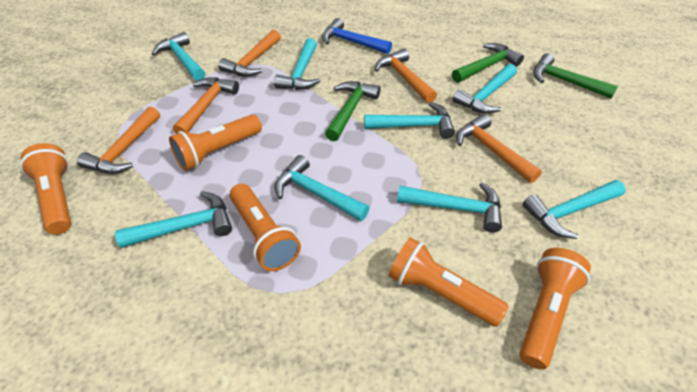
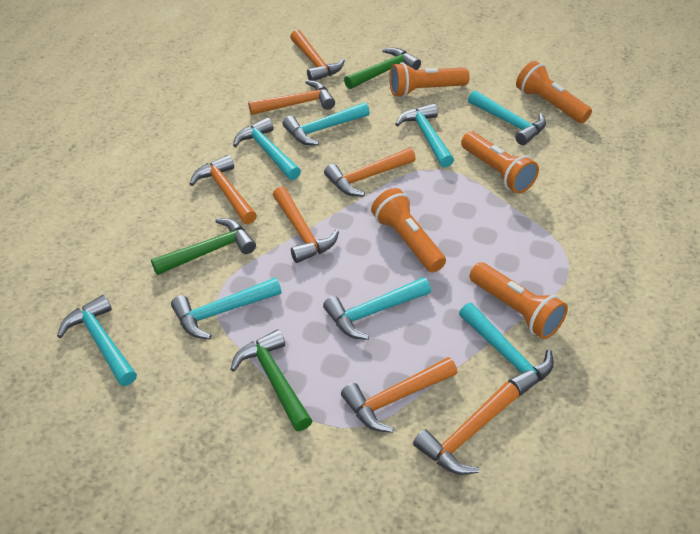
blue hammer: 1 -> 0
orange hammer: 5 -> 7

